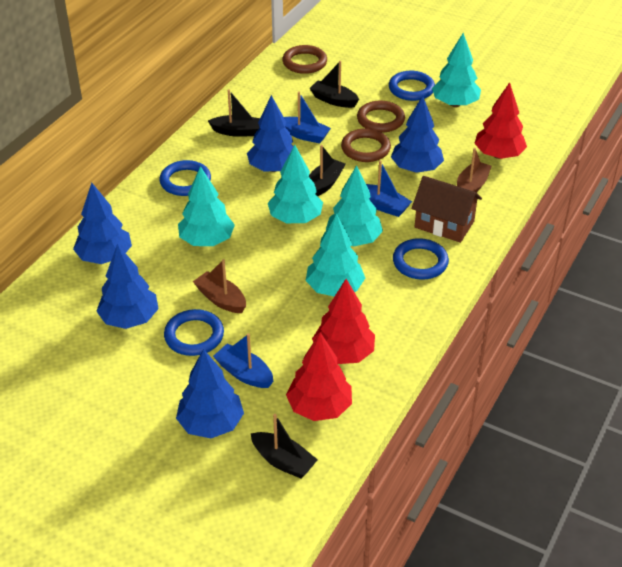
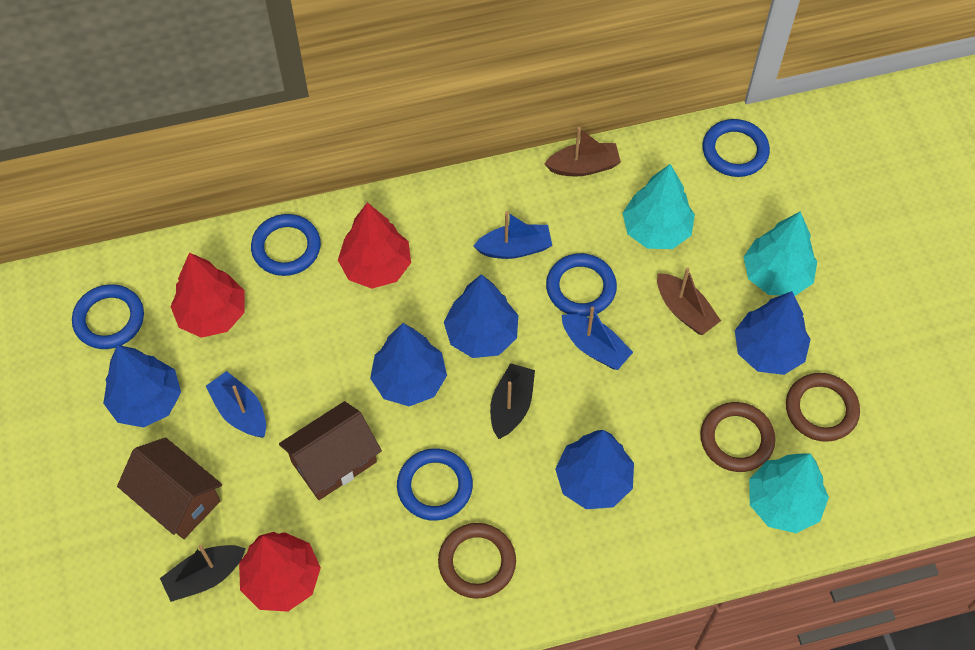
black boat: 4 -> 2
blue ring: 4 -> 5
brown house: 1 -> 2
turquoise tree: 5 -> 3

